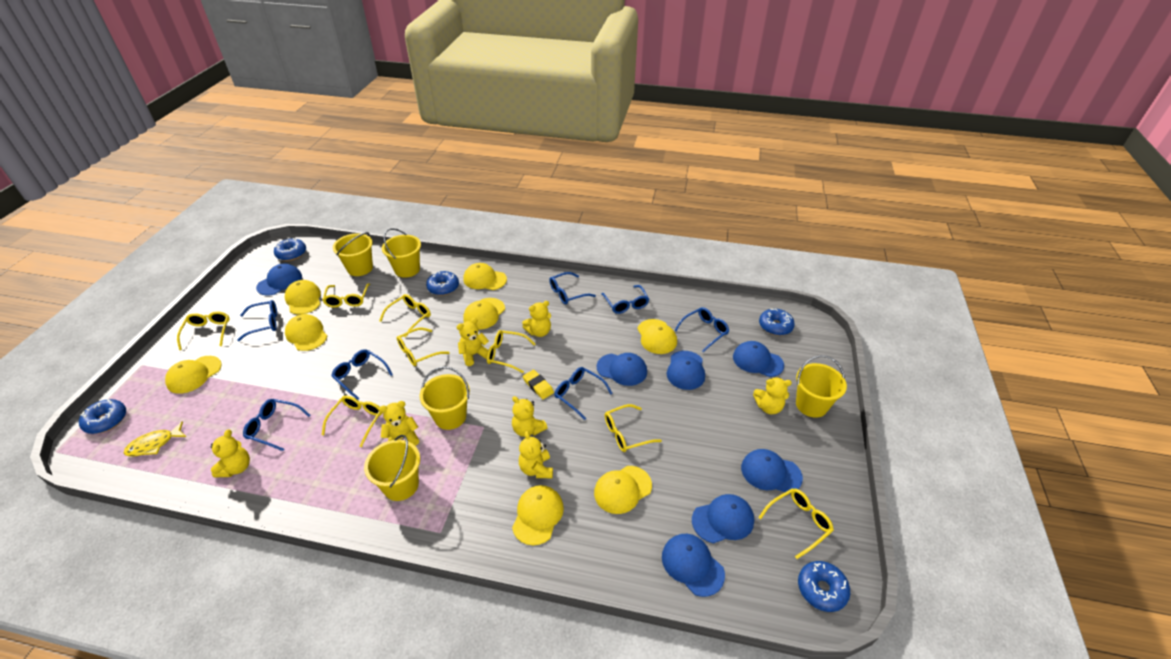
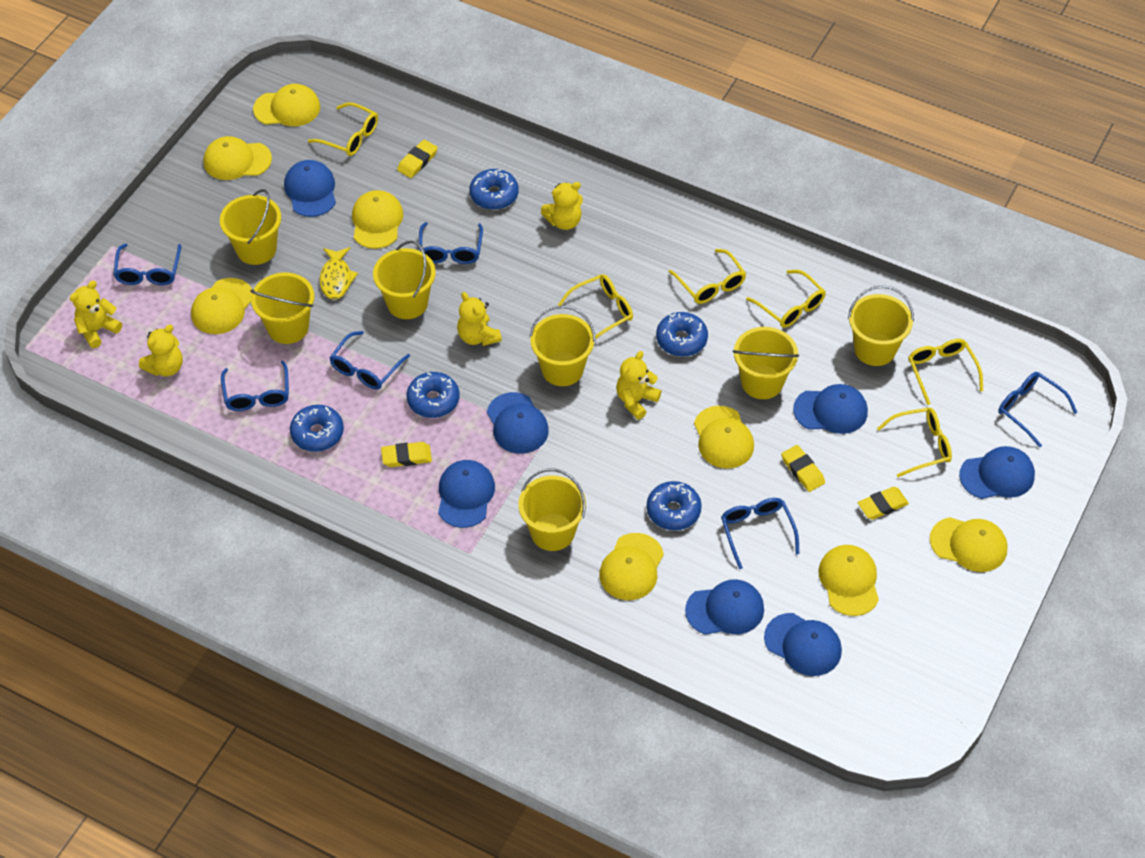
blue glasses: 7 -> 6
yellow bucket: 5 -> 7
yellow eraser: 1 -> 4
yellow glasses: 8 -> 6
yellow teddy bear: 7 -> 5

